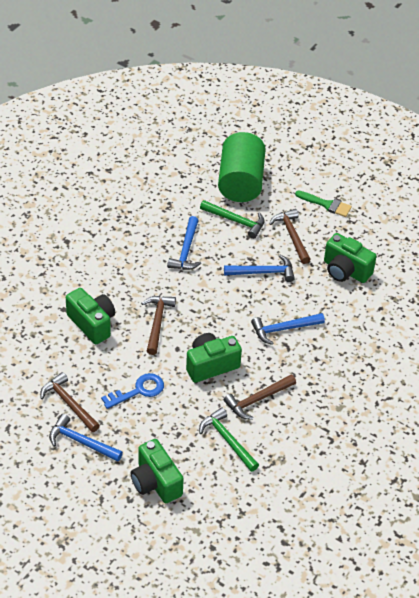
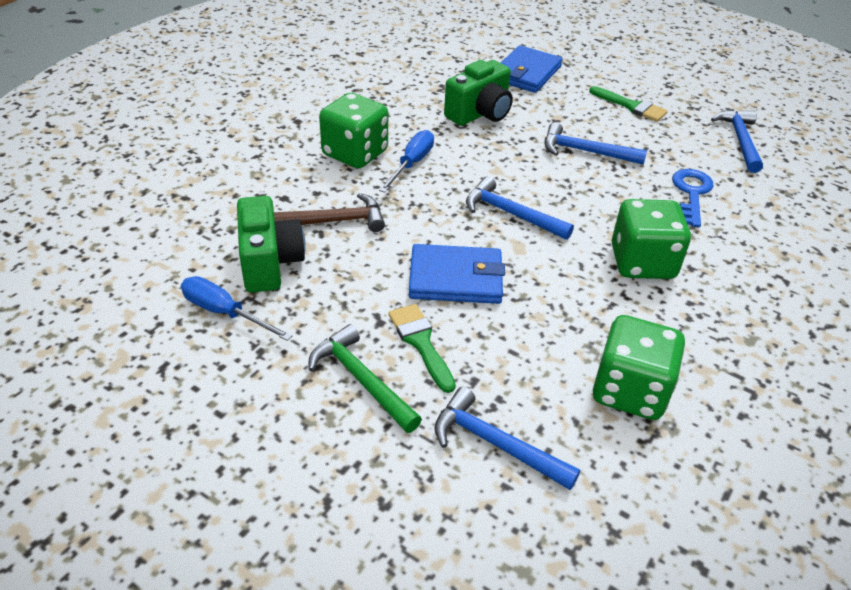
blue screwdriver: 0 -> 2
blue wallet: 0 -> 2
brown hammer: 4 -> 1
green brush: 1 -> 2
green camera: 4 -> 2
green cylinder: 1 -> 0
green dice: 0 -> 3
green hammer: 2 -> 1

